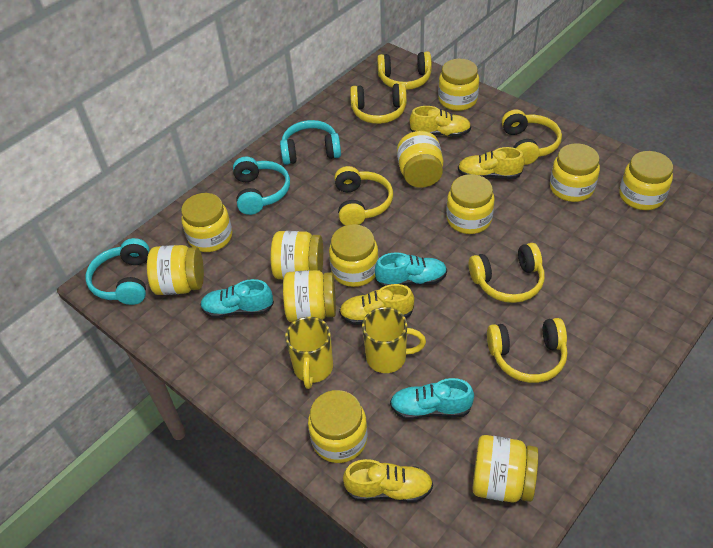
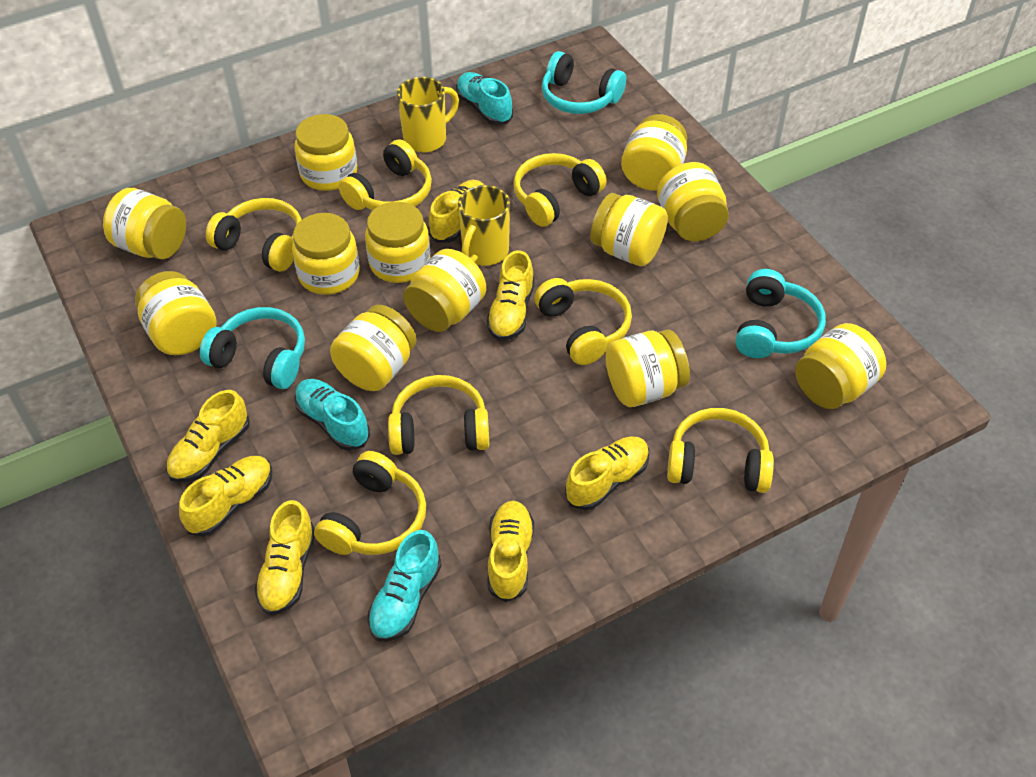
yellow headphones: 6 -> 7
yellow shoe: 4 -> 7

